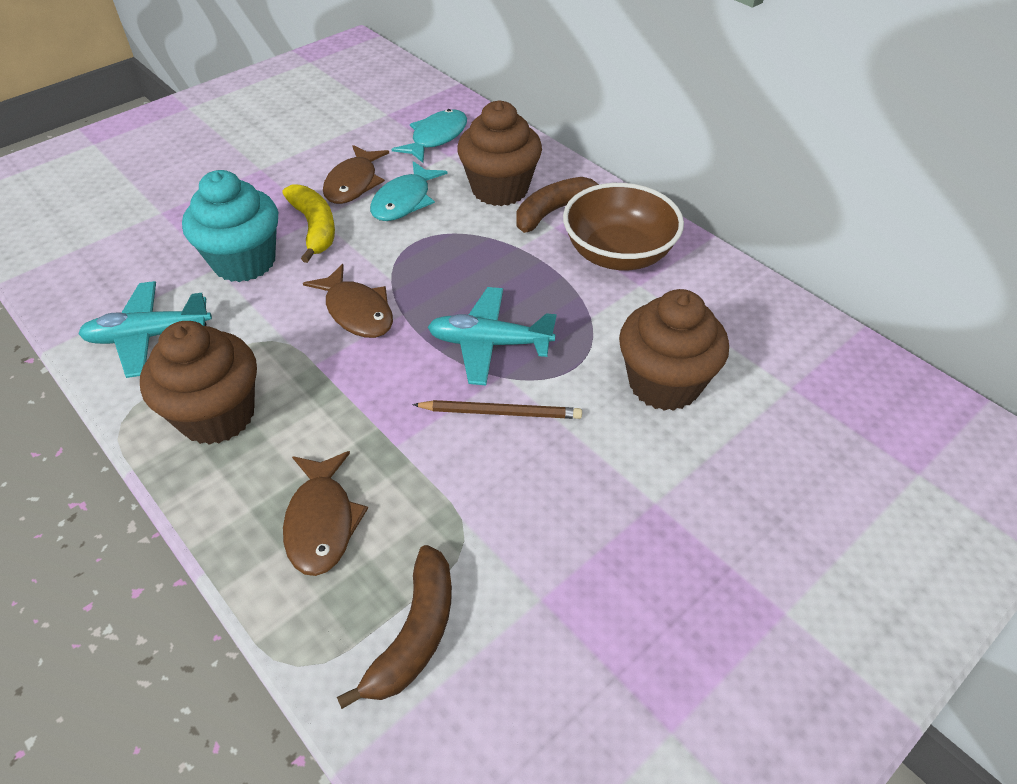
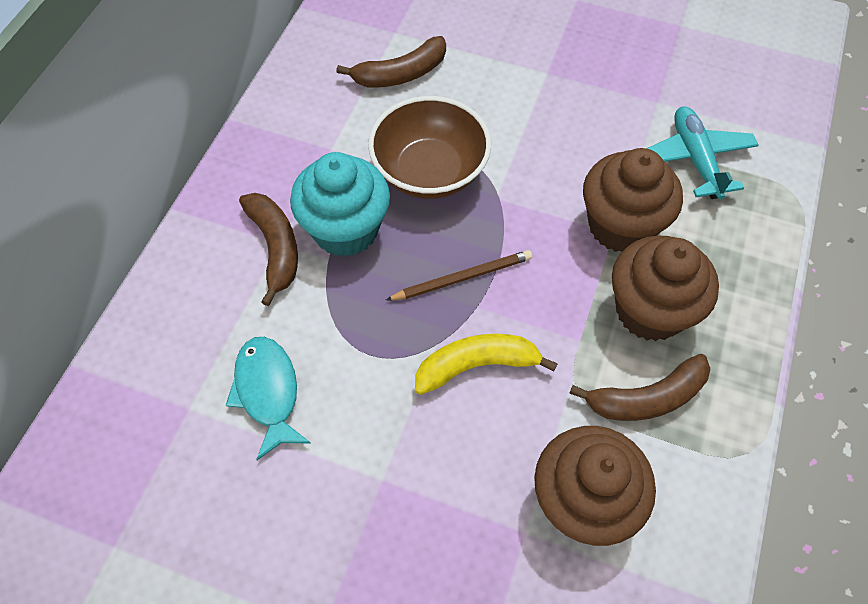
brown banana: 2 -> 3
brown fish: 3 -> 0
turquoise fish: 2 -> 1
turquoise plane: 2 -> 1

